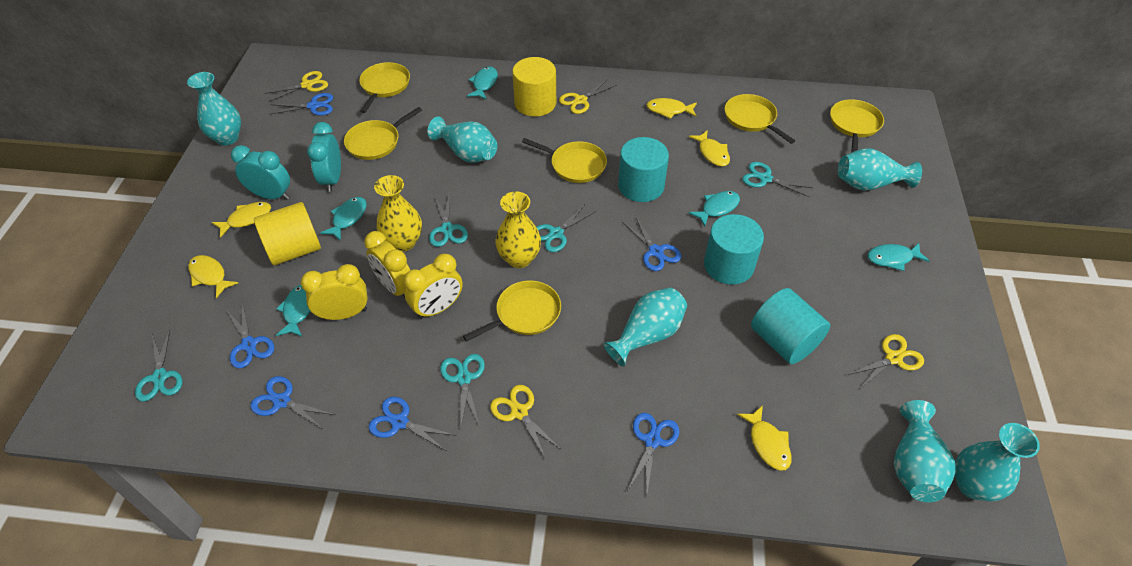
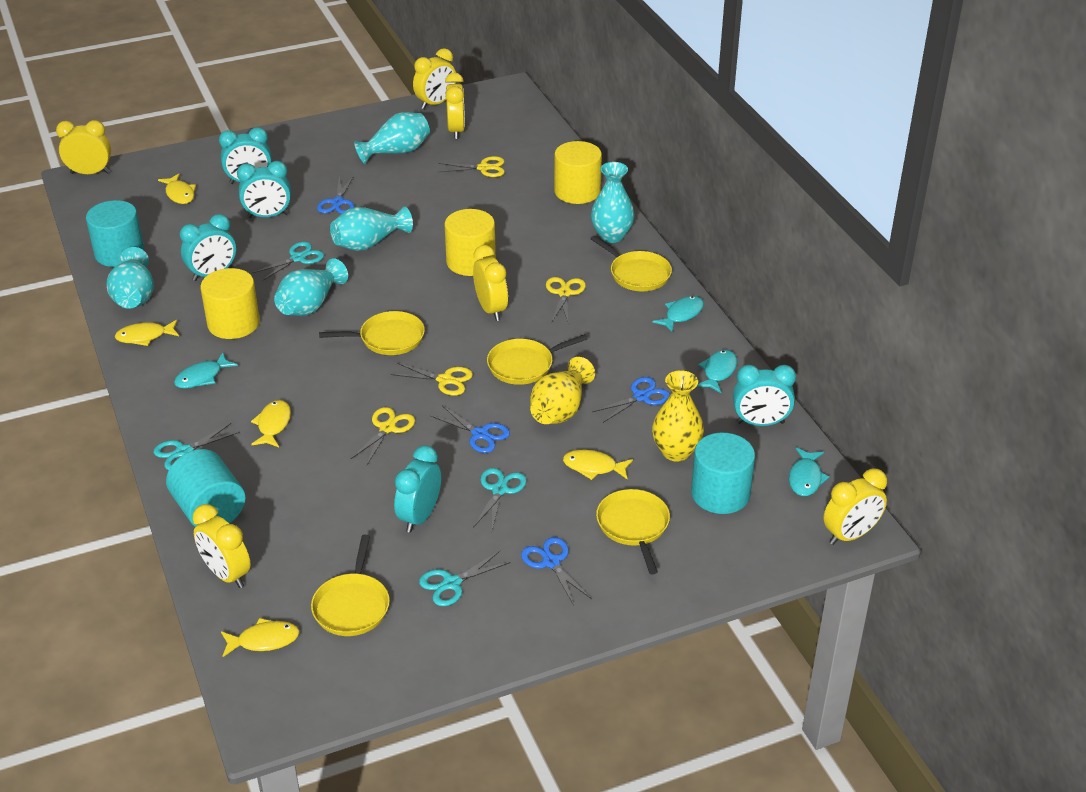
blue scissors: 6 -> 4
turquoise clock: 2 -> 5
turquoise fish: 5 -> 4
turquoise scissors: 5 -> 4
turquoise vase: 6 -> 5
yellow clock: 3 -> 6
yellow cylinder: 2 -> 3
yellow pan: 6 -> 5

